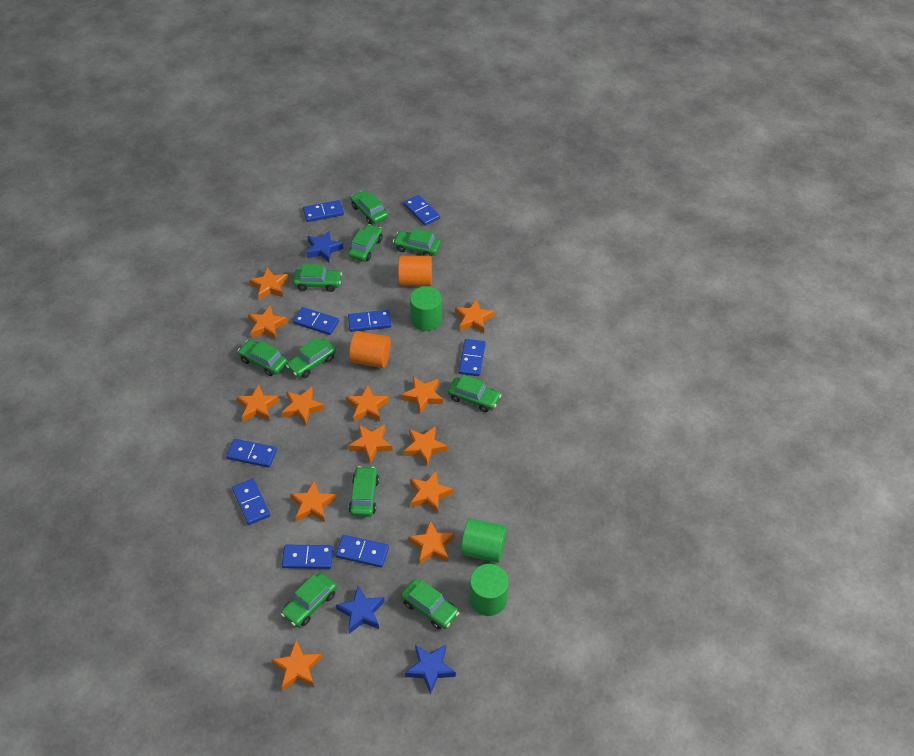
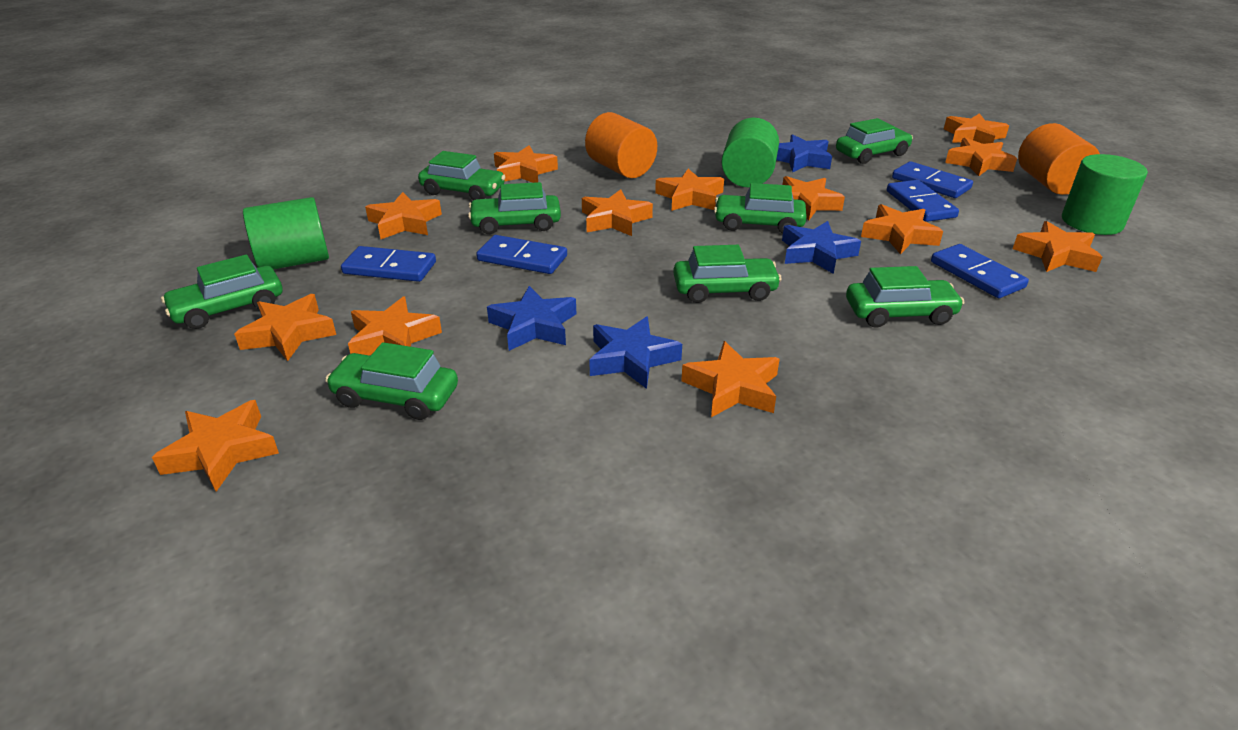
blue domino: 9 -> 5
blue star: 3 -> 4
green car: 10 -> 8

